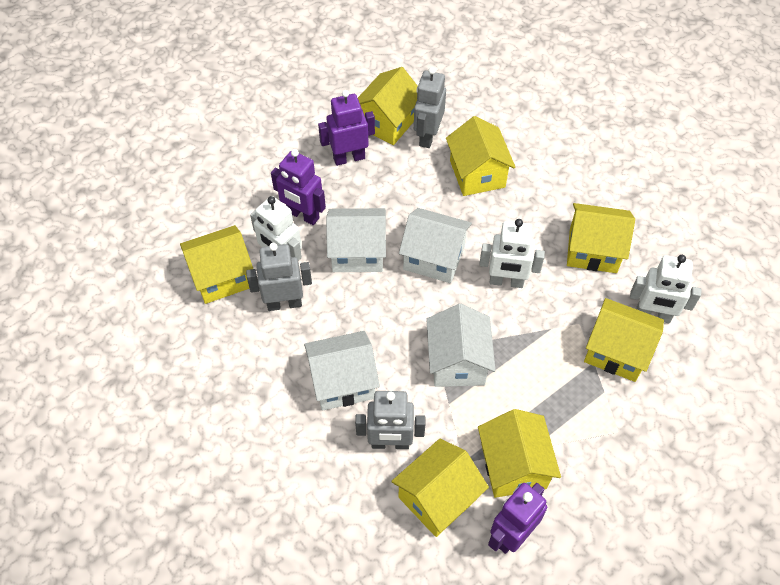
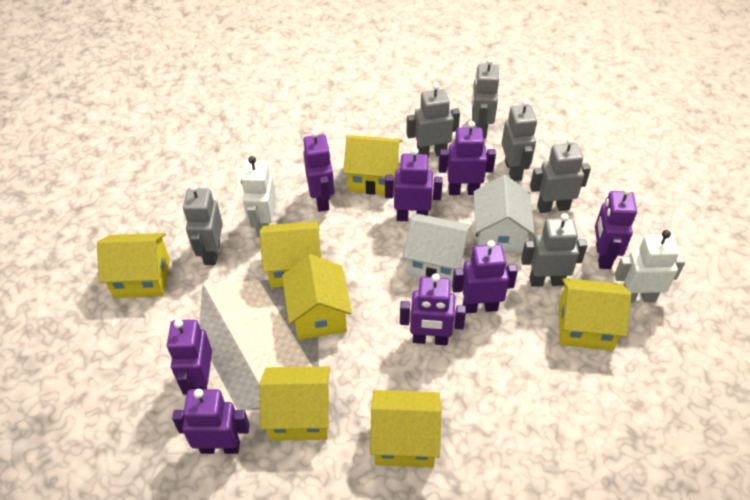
grey robot: 3 -> 6
purple robot: 3 -> 8
white house: 4 -> 2
white robot: 3 -> 2

